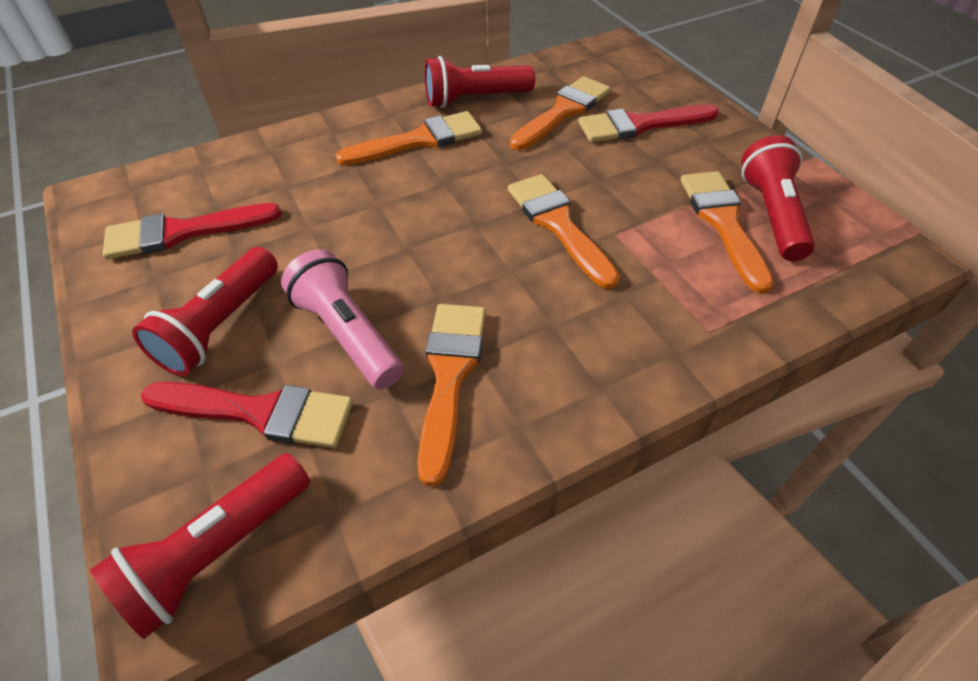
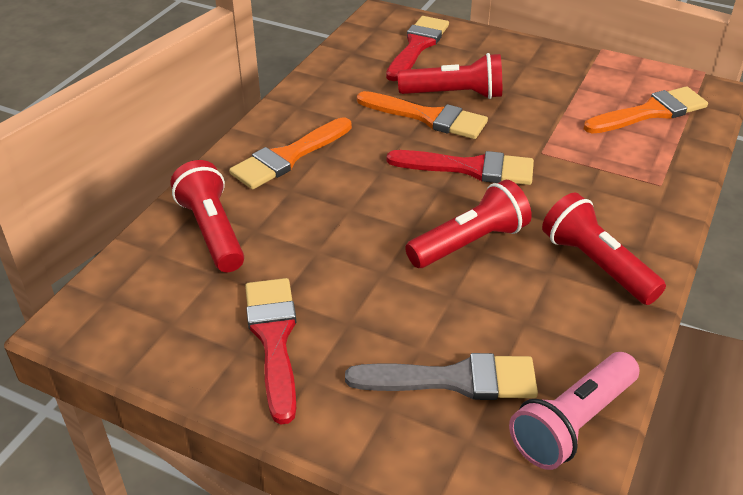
grey brush: 0 -> 1
orange brush: 5 -> 3

